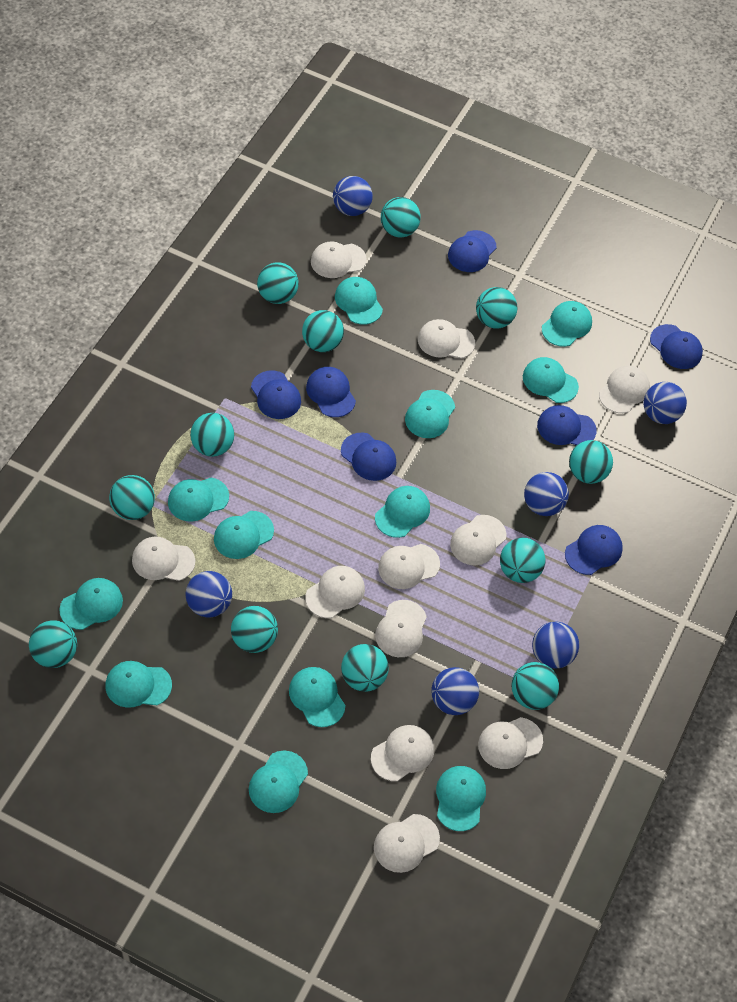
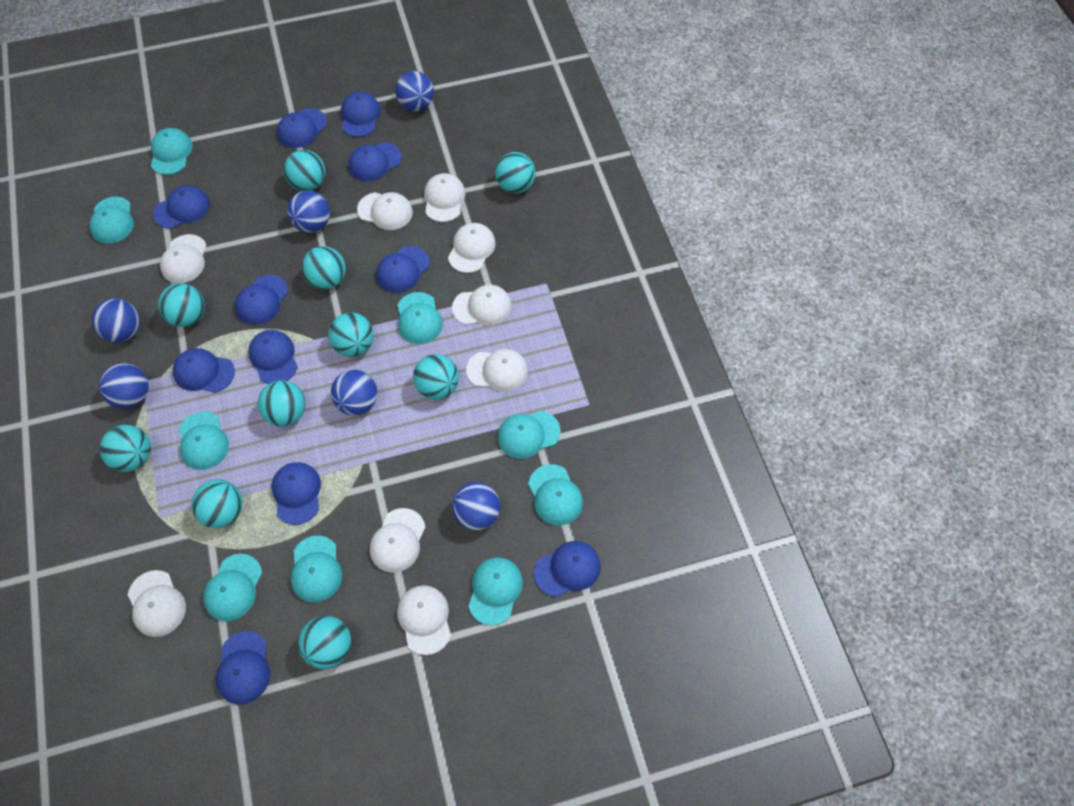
blue cap: 7 -> 11
turquoise ball: 12 -> 10
turquoise cap: 12 -> 9
white cap: 11 -> 9

